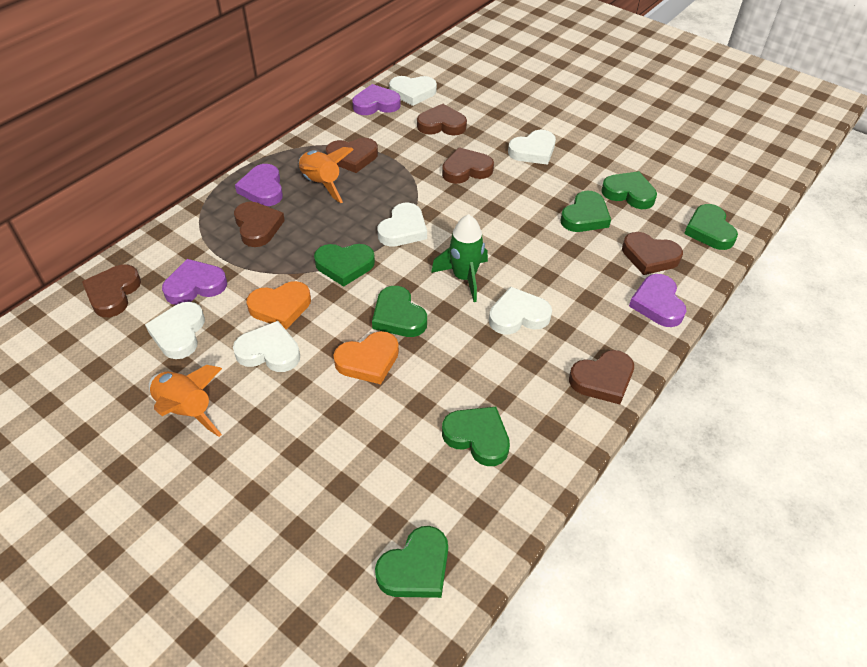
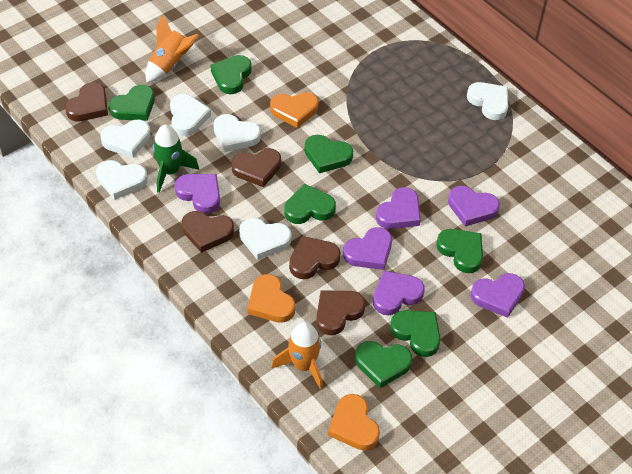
brown heart: 7 -> 5
orange heart: 2 -> 3
purple heart: 4 -> 6

